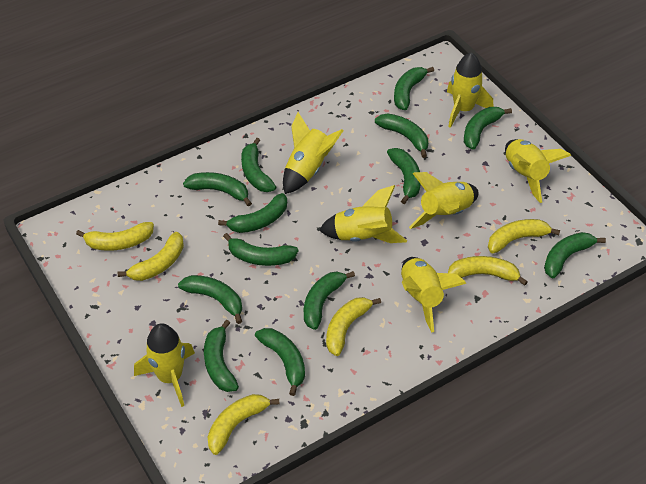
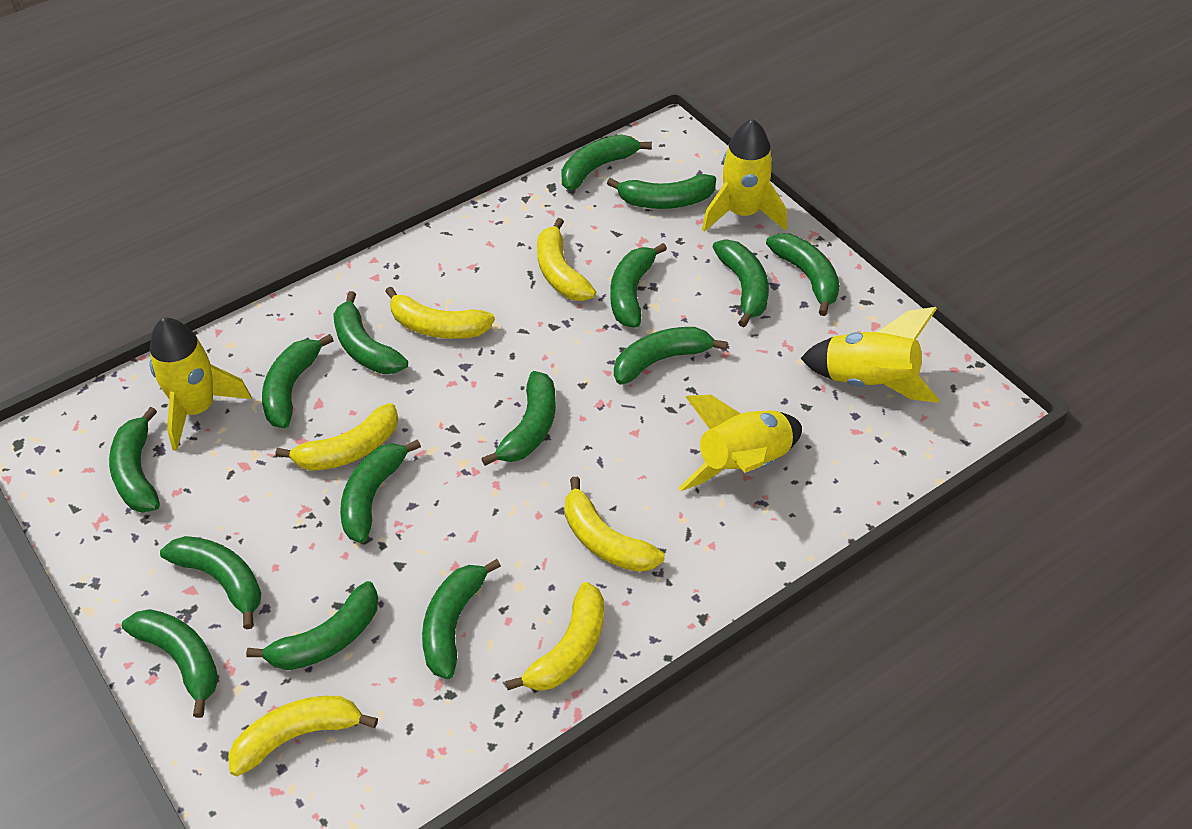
green banana: 13 -> 15
yellow rocket: 7 -> 4

